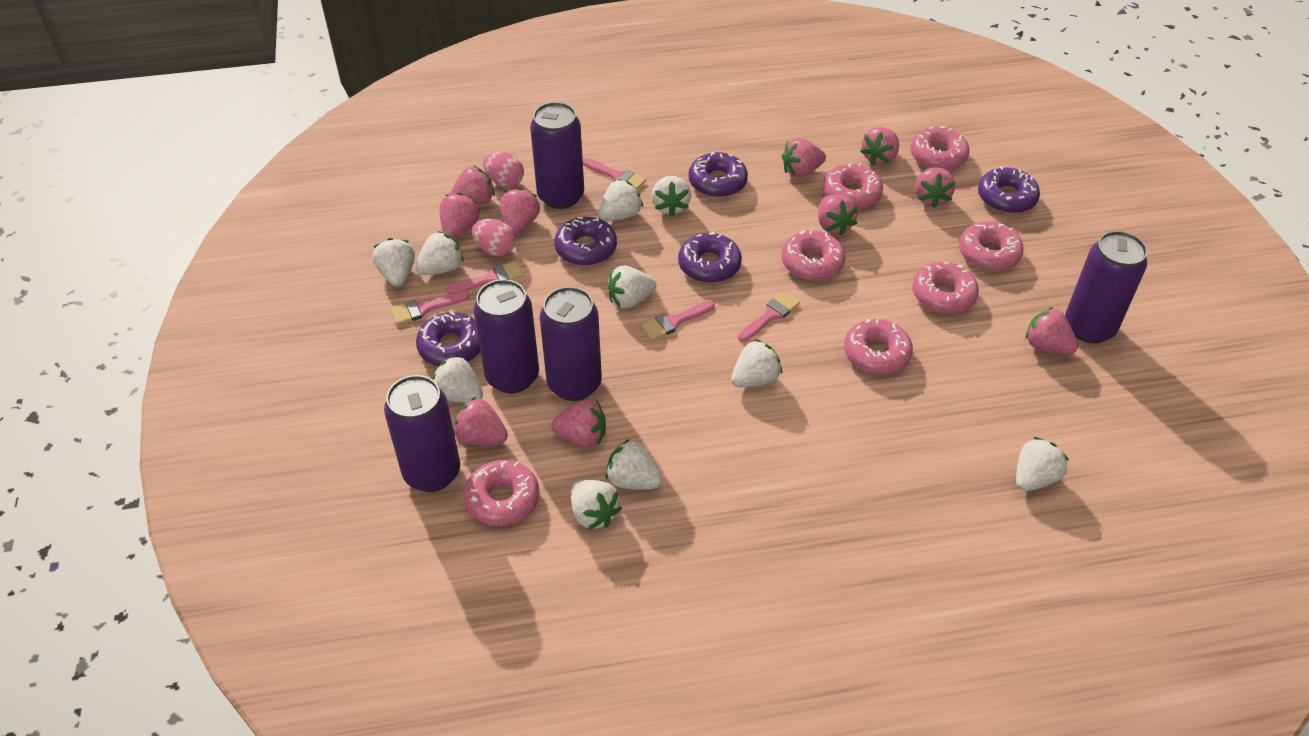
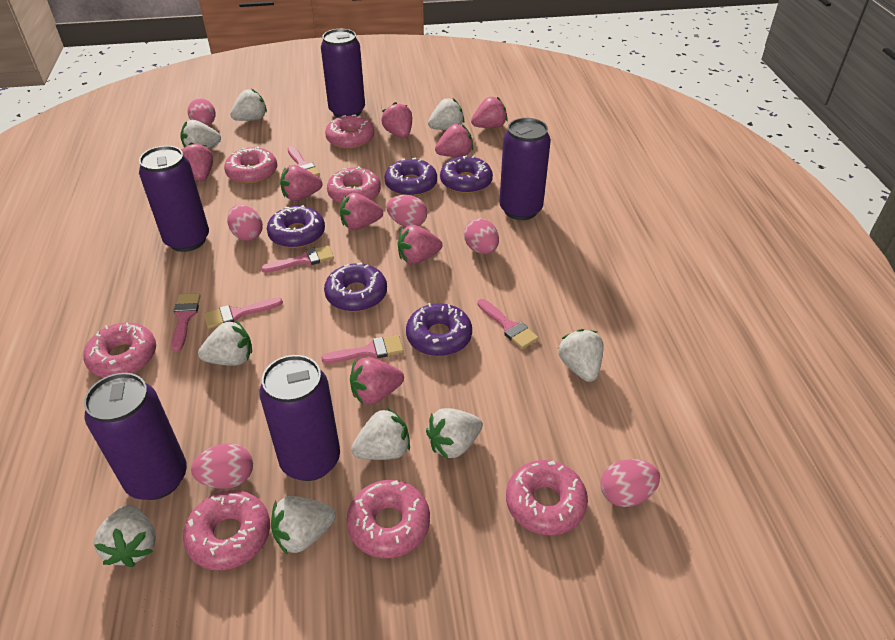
pink brush: 5 -> 6
pink egg: 2 -> 6
pink strawberry: 10 -> 8
white strawberry: 10 -> 9

